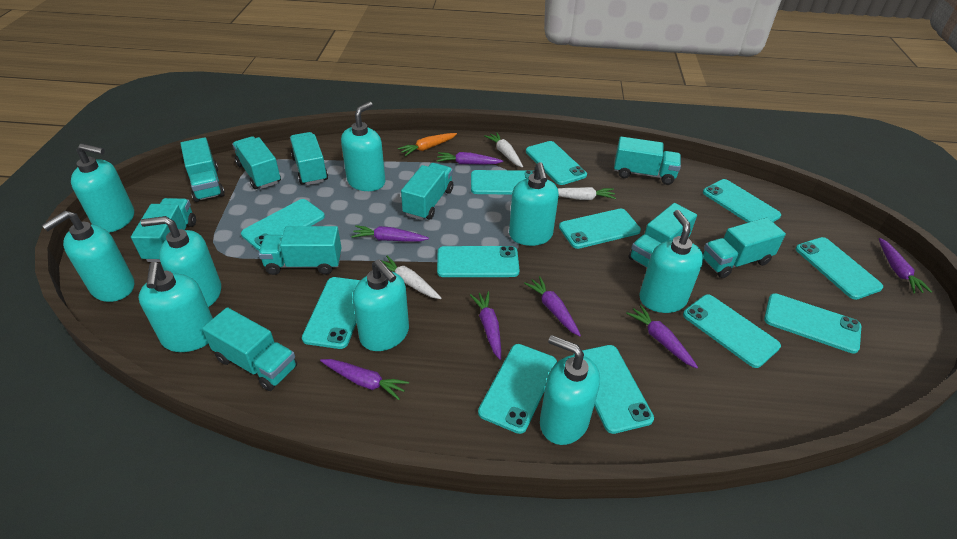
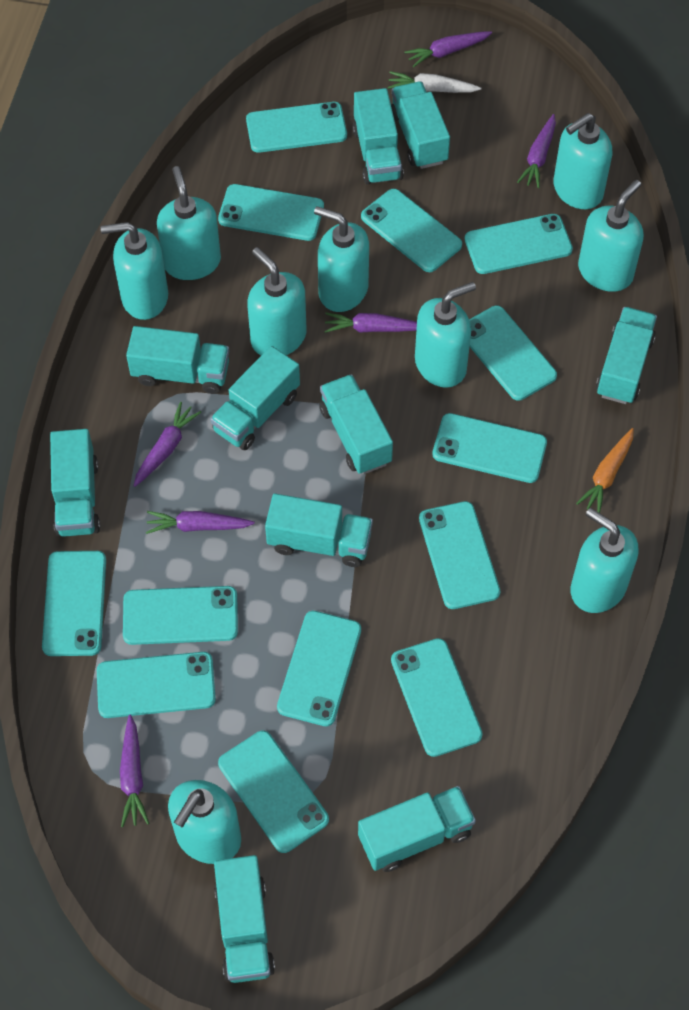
purple carrot: 7 -> 6
turquoise phone: 12 -> 13
white carrot: 3 -> 1

